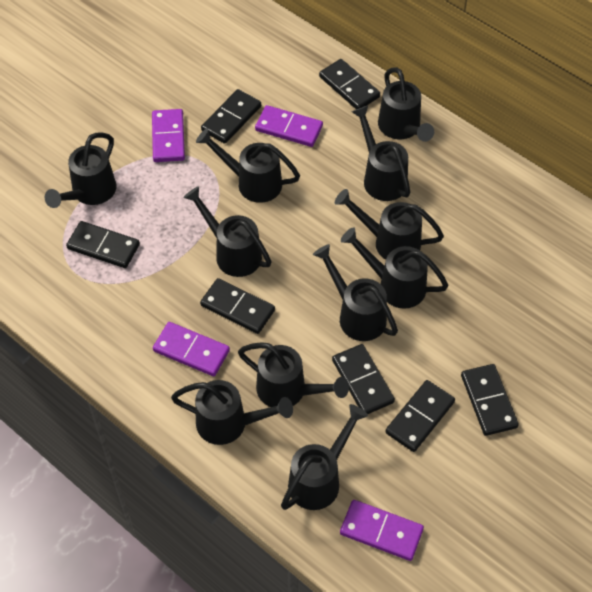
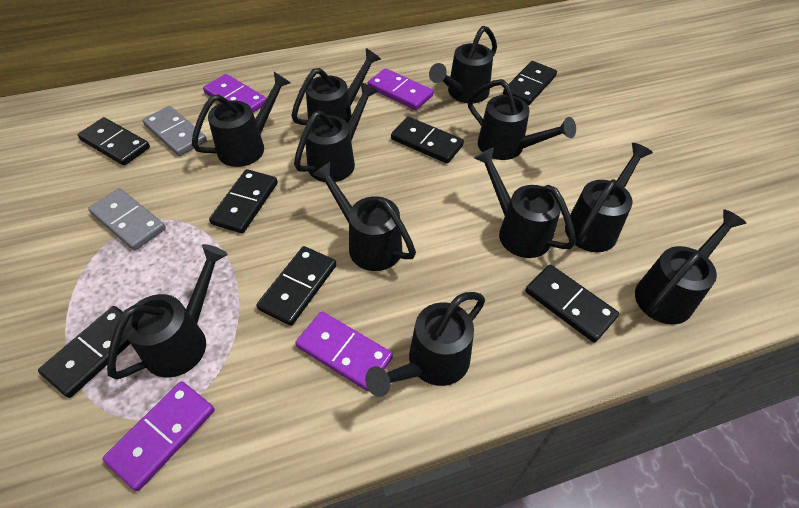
grey domino: 0 -> 2

